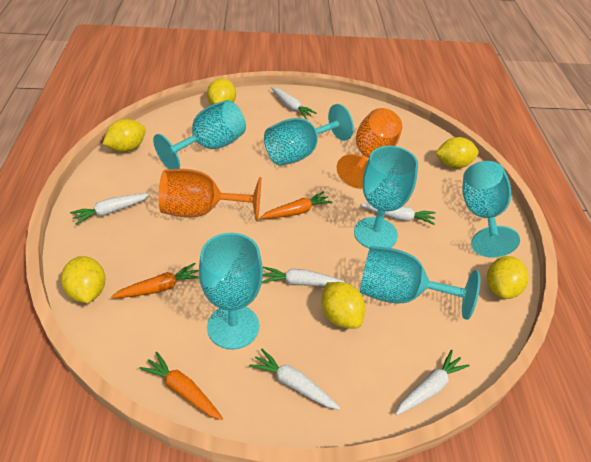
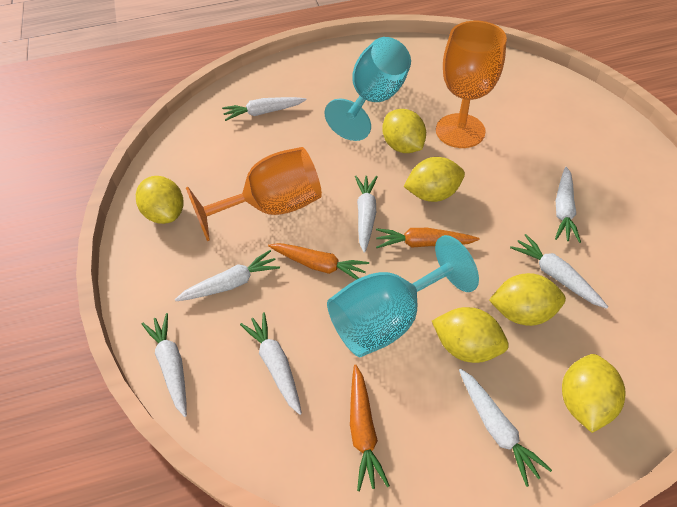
turquoise goblet: 6 -> 2
white carrot: 6 -> 8

